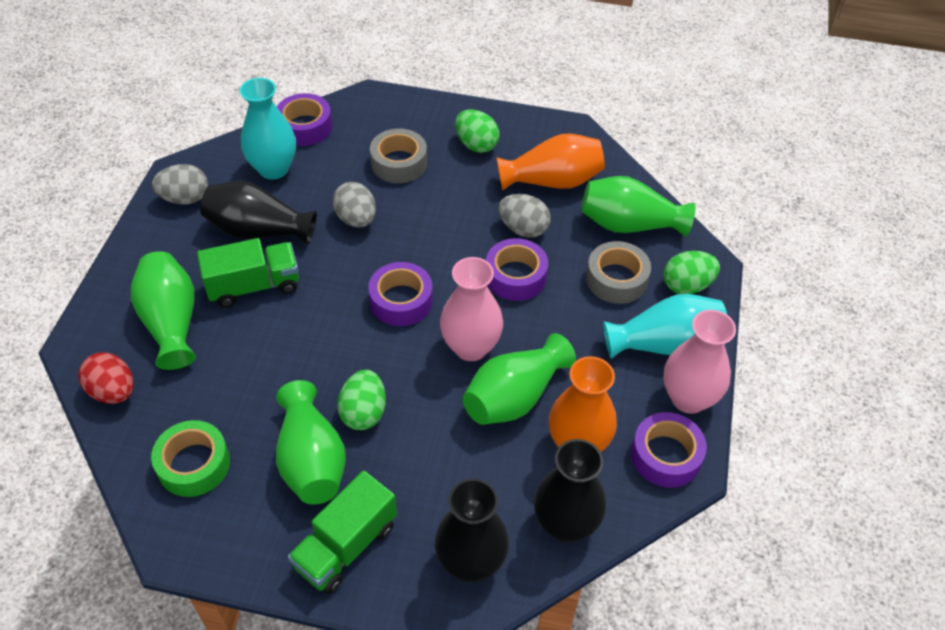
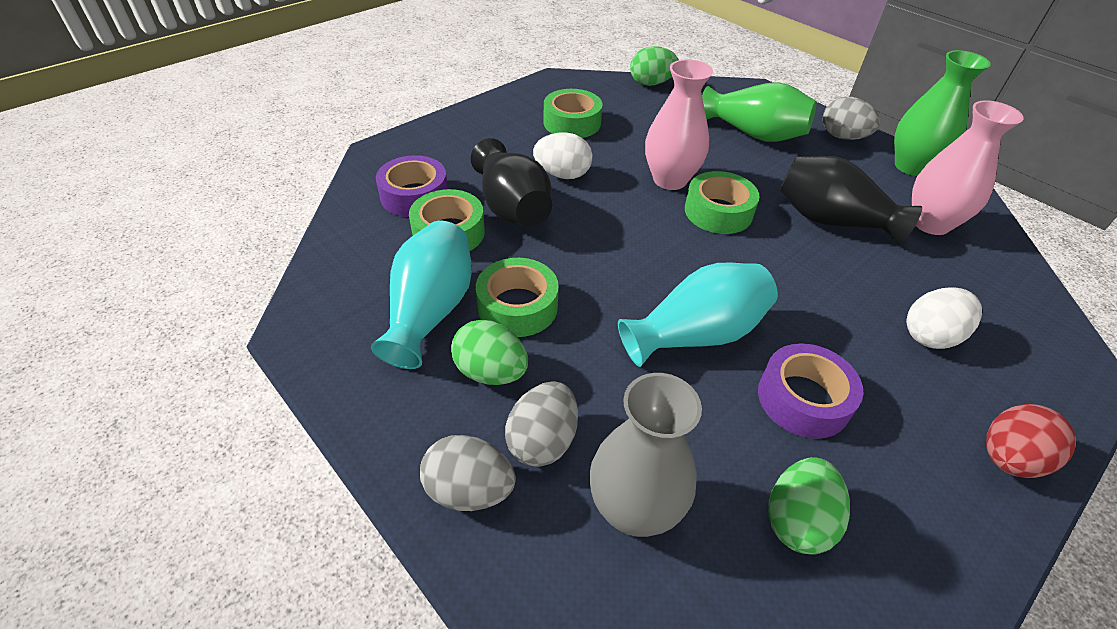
black vase: 3 -> 2
green tape: 1 -> 4
green truck: 2 -> 0
green vase: 4 -> 2
grey tape: 2 -> 0
grey vase: 0 -> 1
orange vase: 2 -> 0
purple tape: 4 -> 2
white egg: 0 -> 2

